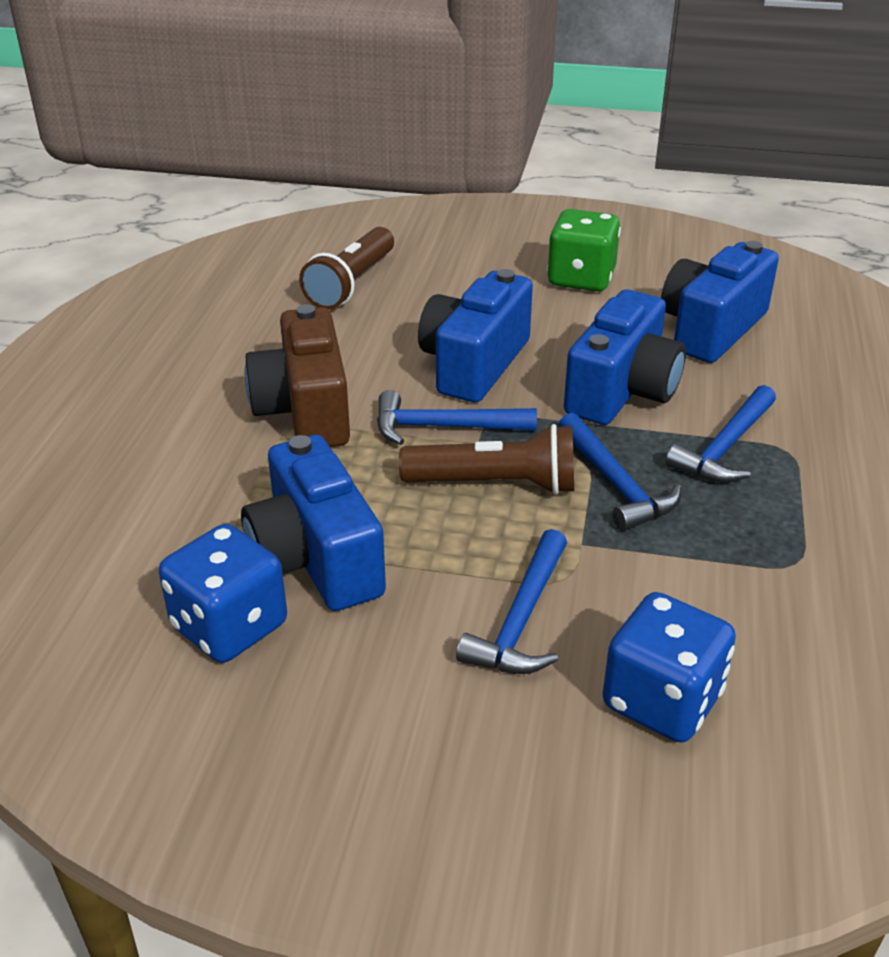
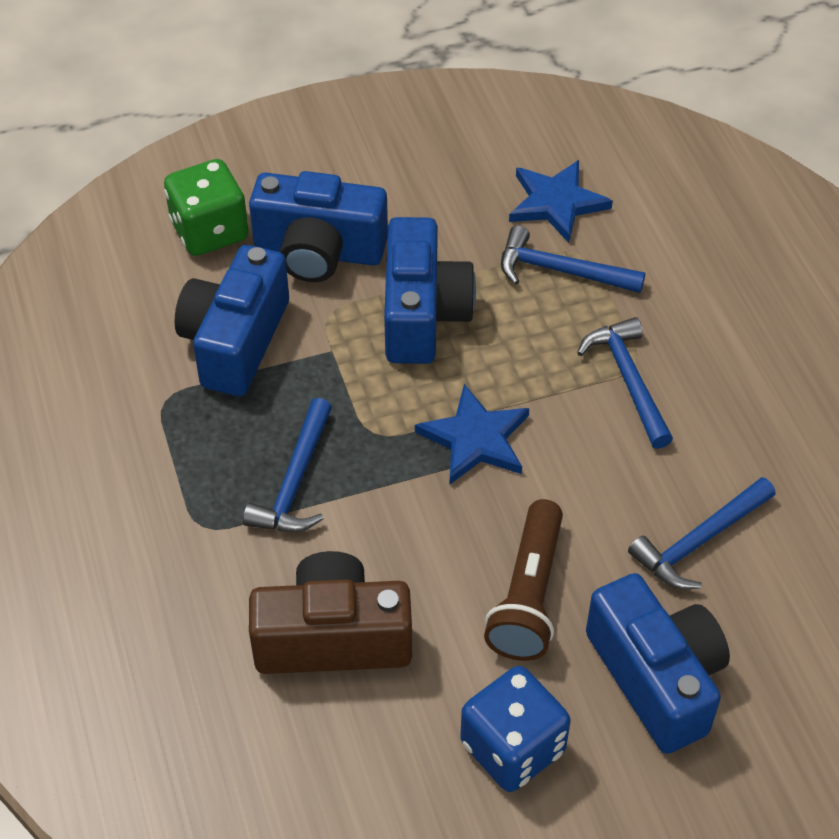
blue dice: 2 -> 1
blue star: 0 -> 2
brown flashlight: 2 -> 1

